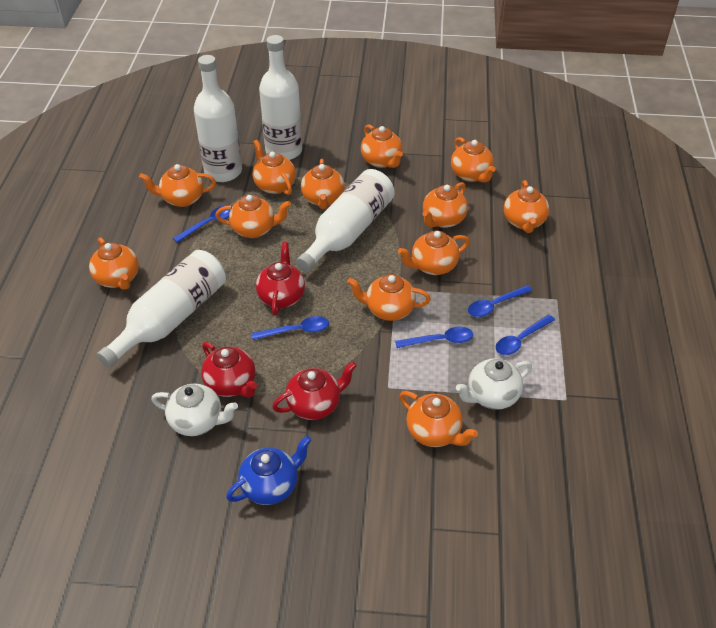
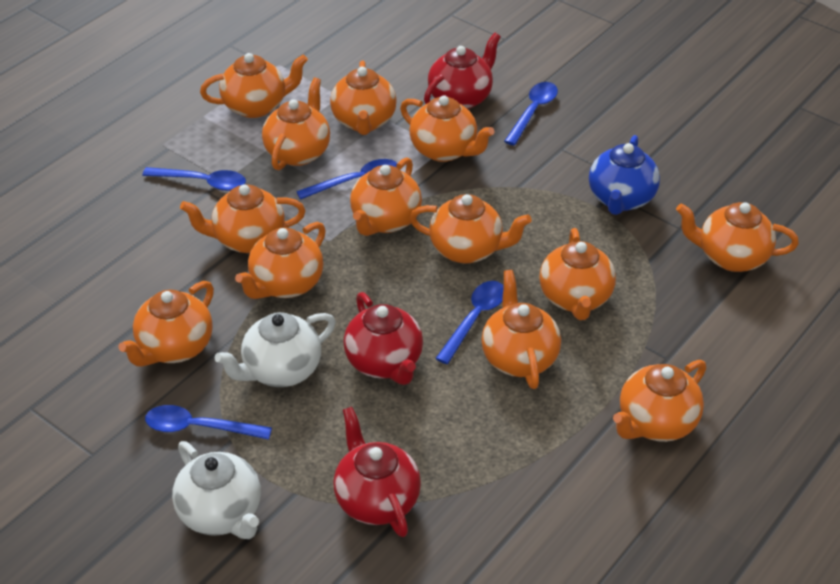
orange teapot: 12 -> 13
white bottle: 4 -> 0

